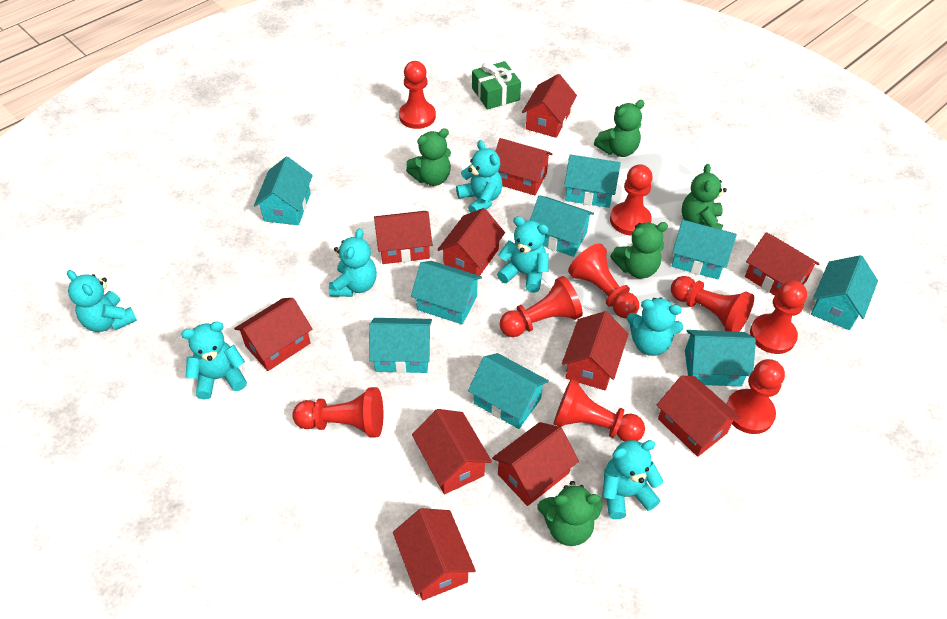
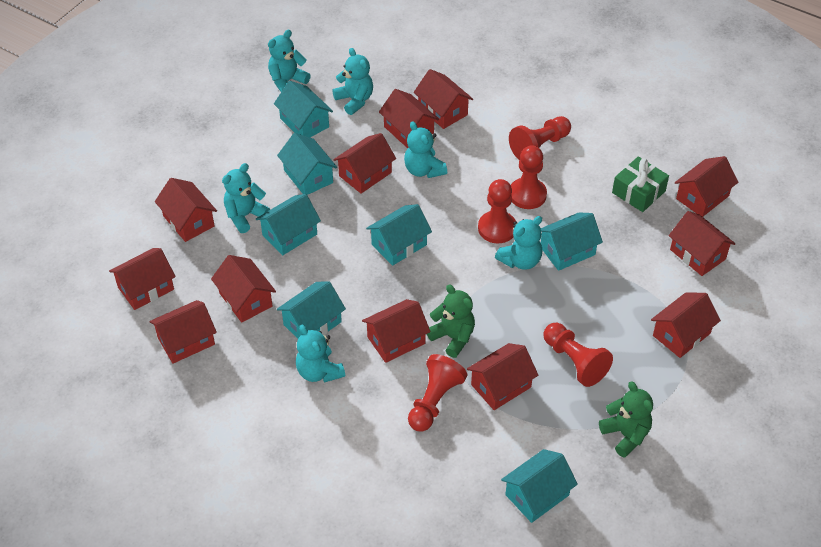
green teddy bear: 5 -> 2
red house: 11 -> 12
red pawn: 9 -> 5
turquoise house: 9 -> 7
turquoise teddy bear: 7 -> 6

